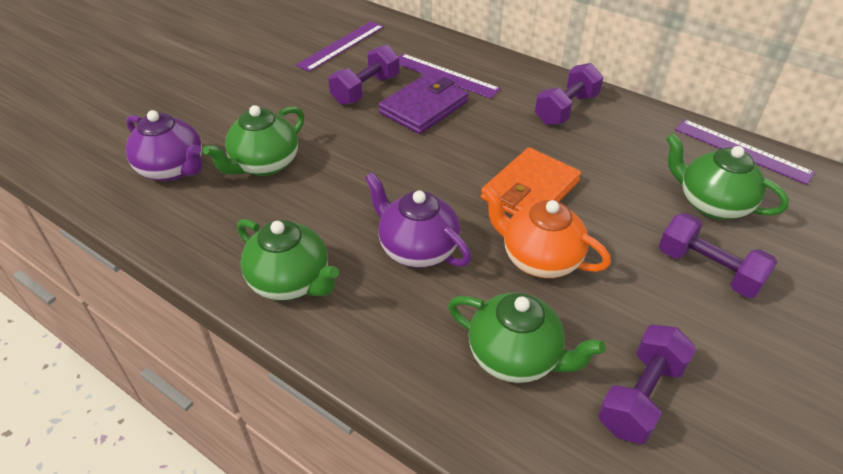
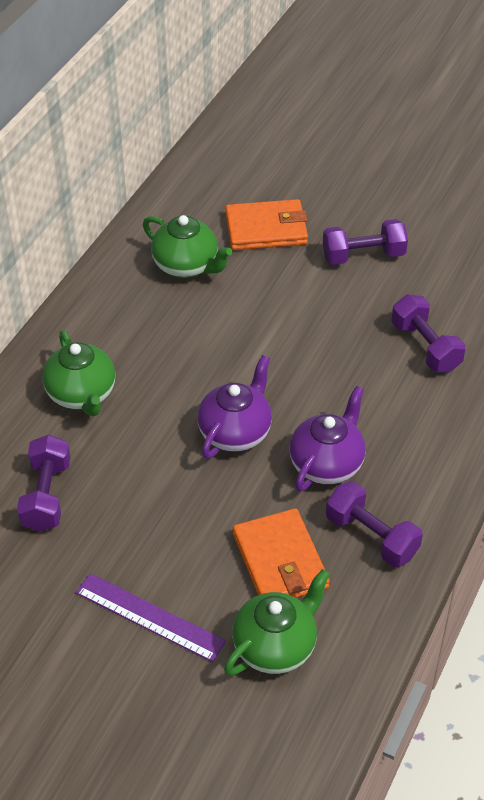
green teapot: 4 -> 3
orange teapot: 1 -> 0
orange wallet: 1 -> 2
purple ruler: 3 -> 1
purple wallet: 1 -> 0

